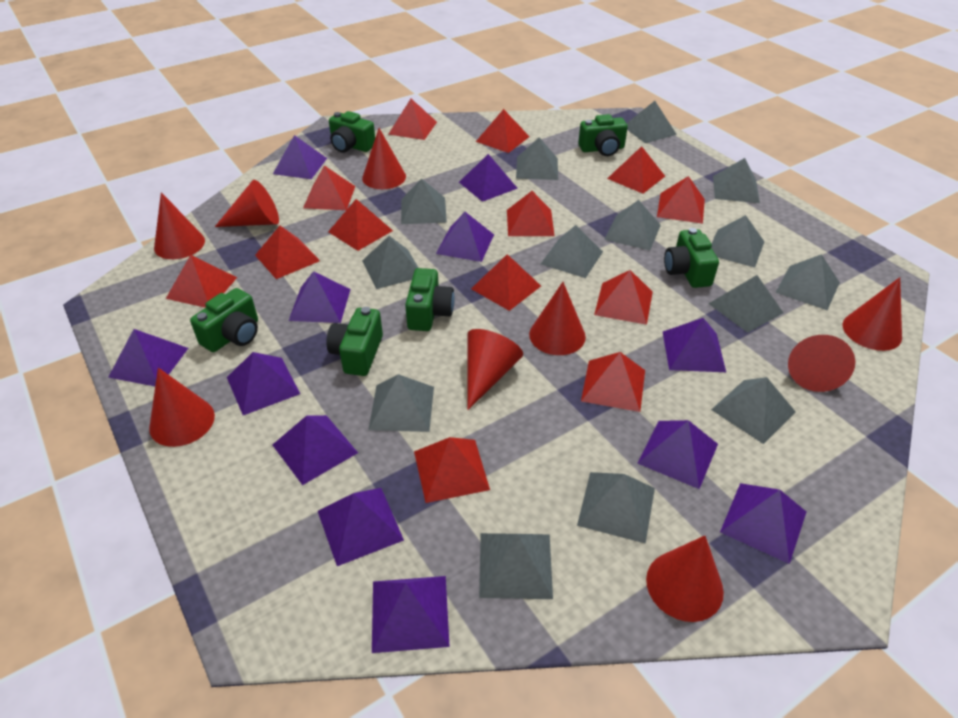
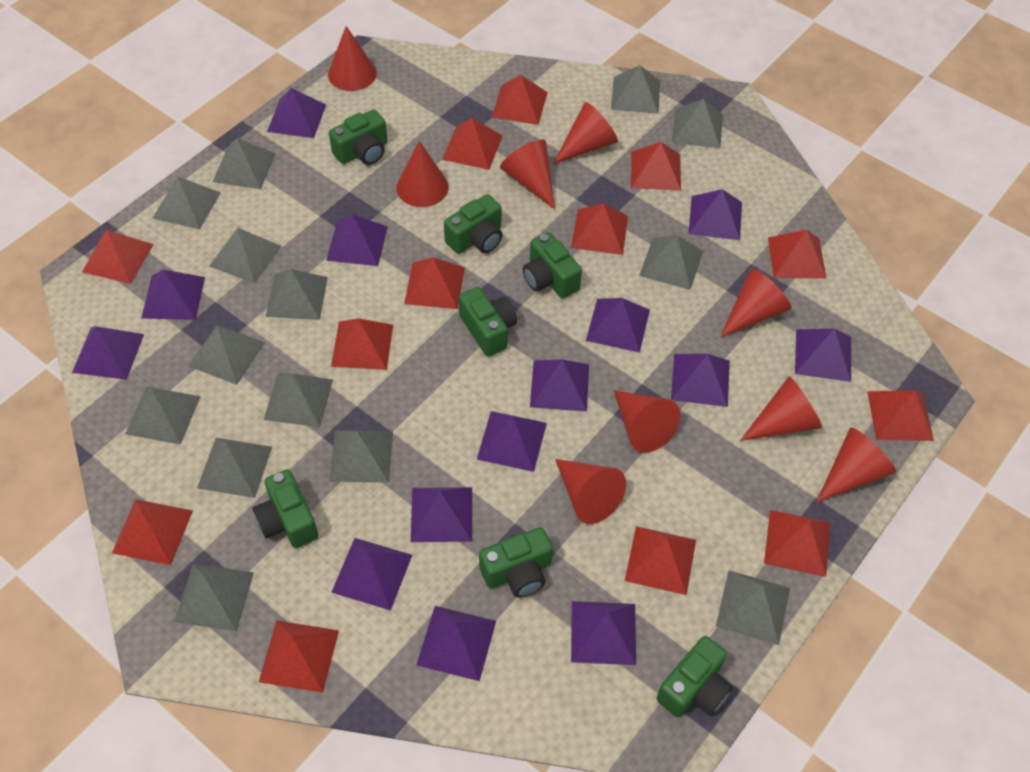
green camera: 6 -> 7
purple pyramid: 12 -> 14

